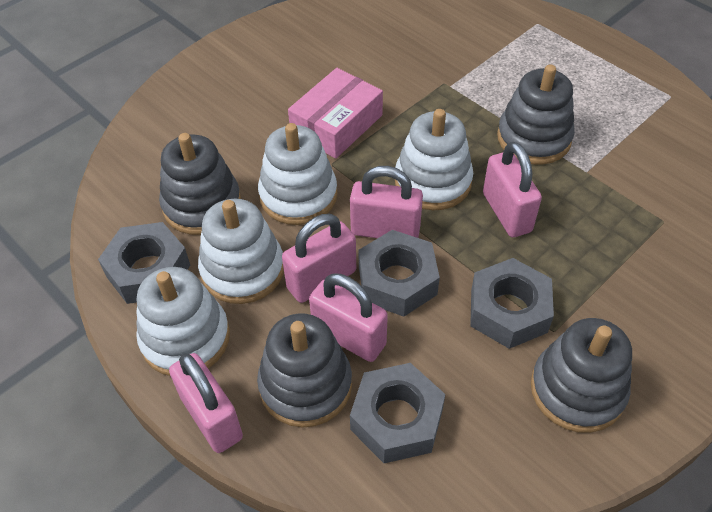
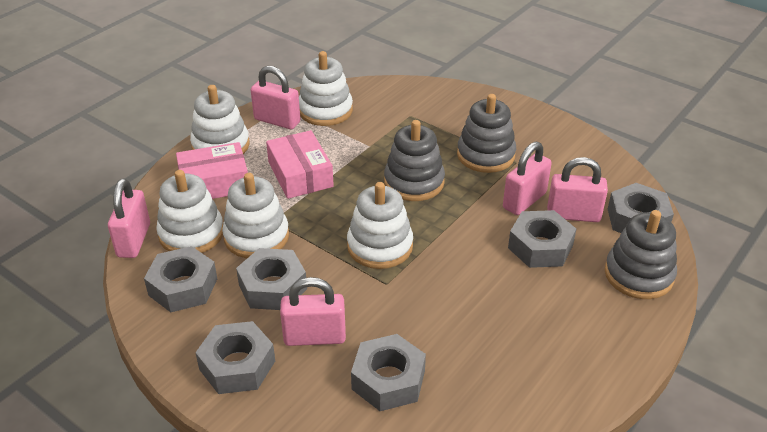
grey nut: 4 -> 6
grey stacking toy: 4 -> 3
pink box: 1 -> 2
white stacking toy: 4 -> 5

